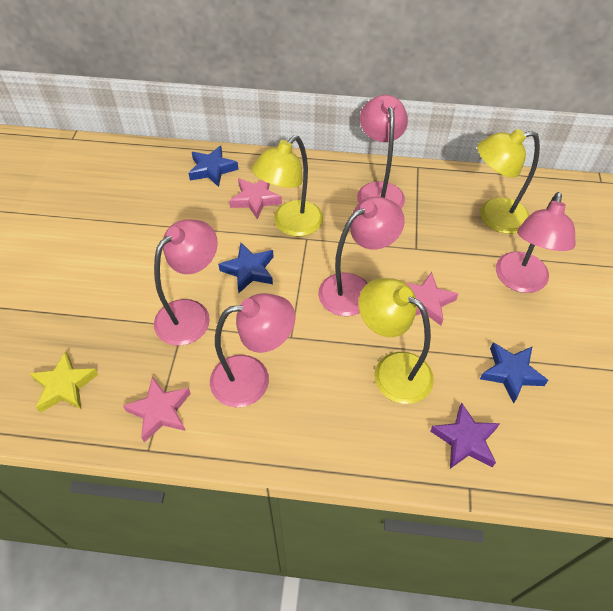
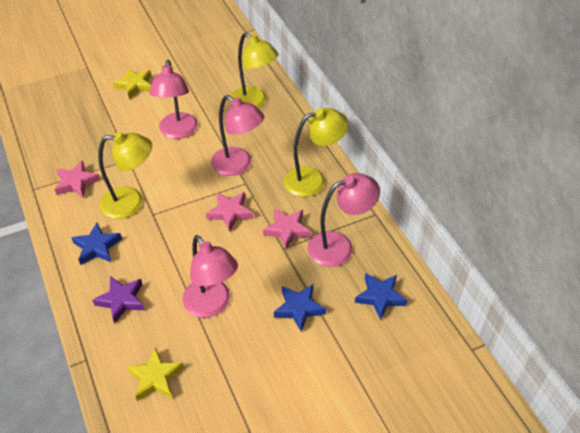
pink lamp: 5 -> 4
yellow star: 1 -> 2

